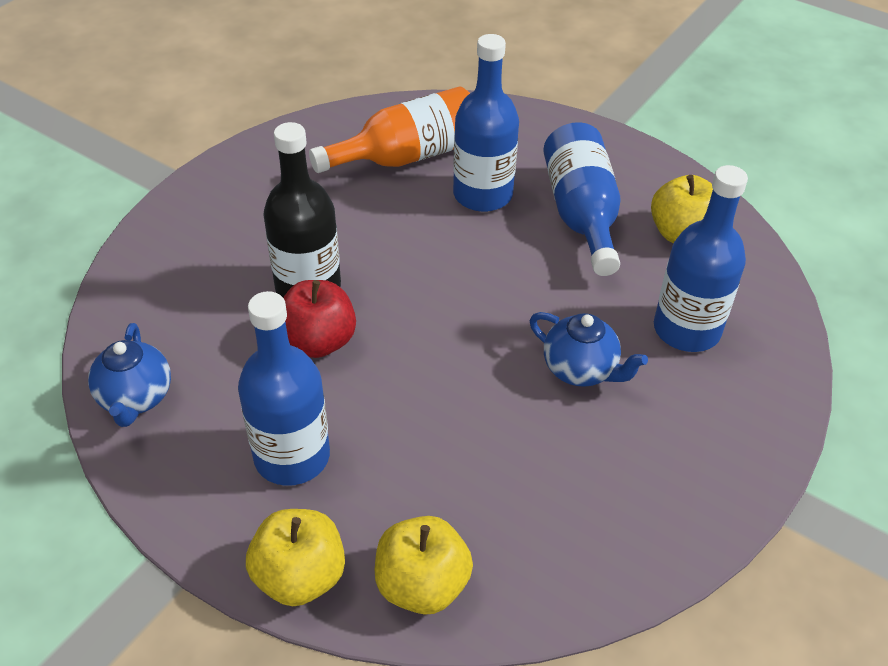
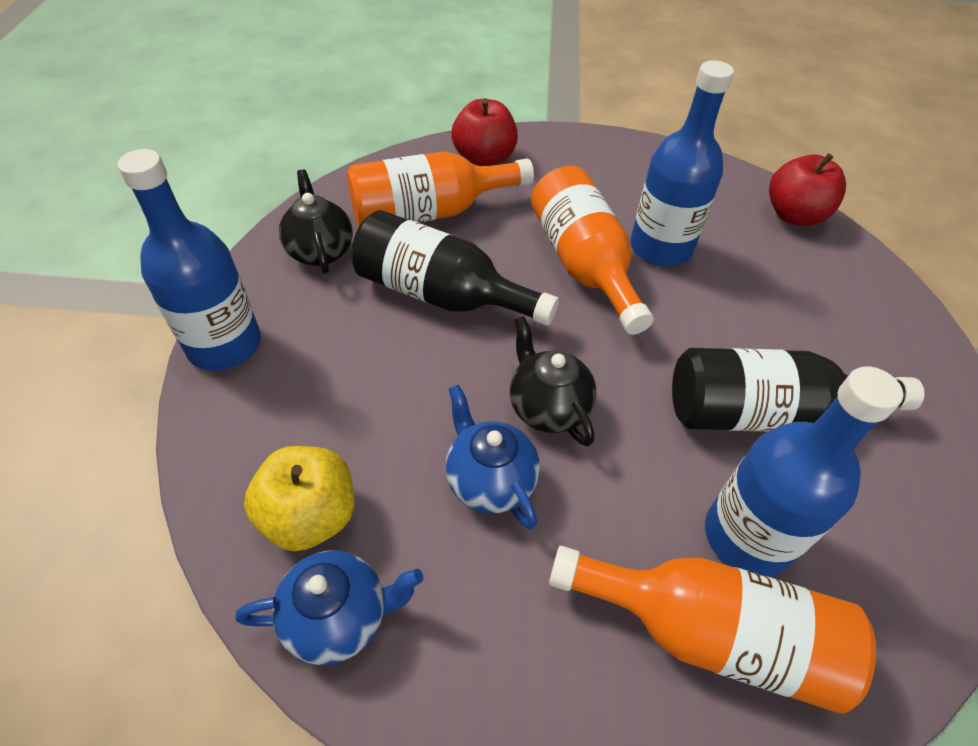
black bottle: 1 -> 2
black teapot: 0 -> 2
blue bottle: 4 -> 3
orange bottle: 1 -> 3
red apple: 1 -> 2
yellow apple: 3 -> 1

